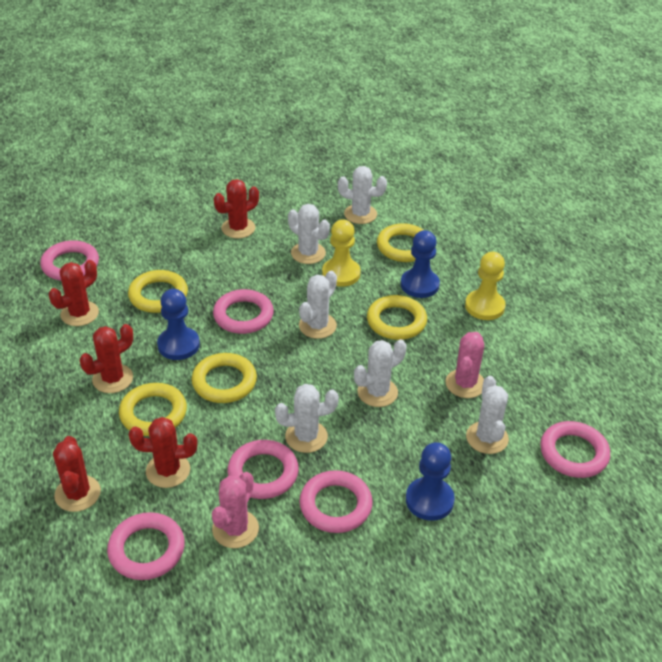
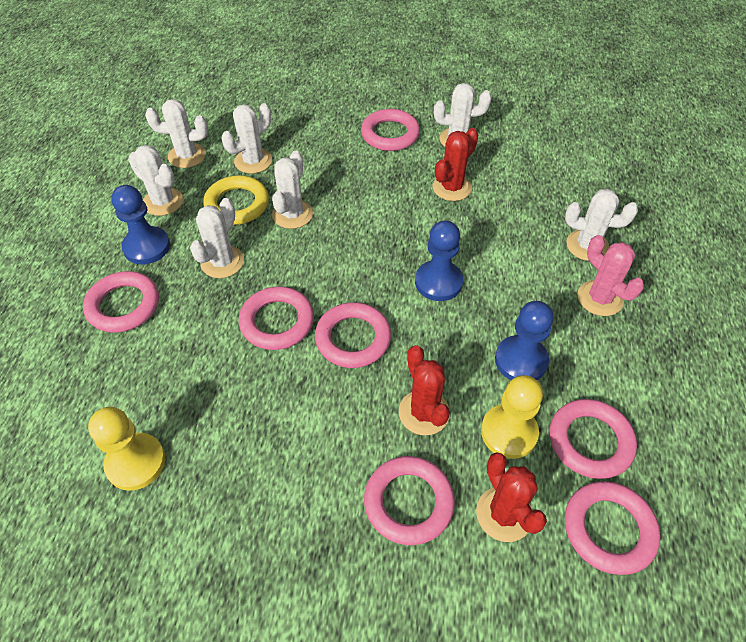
pink cactus: 2 -> 1
pink ring: 6 -> 7
red cactus: 5 -> 3
white cactus: 6 -> 7
yellow ring: 5 -> 1

